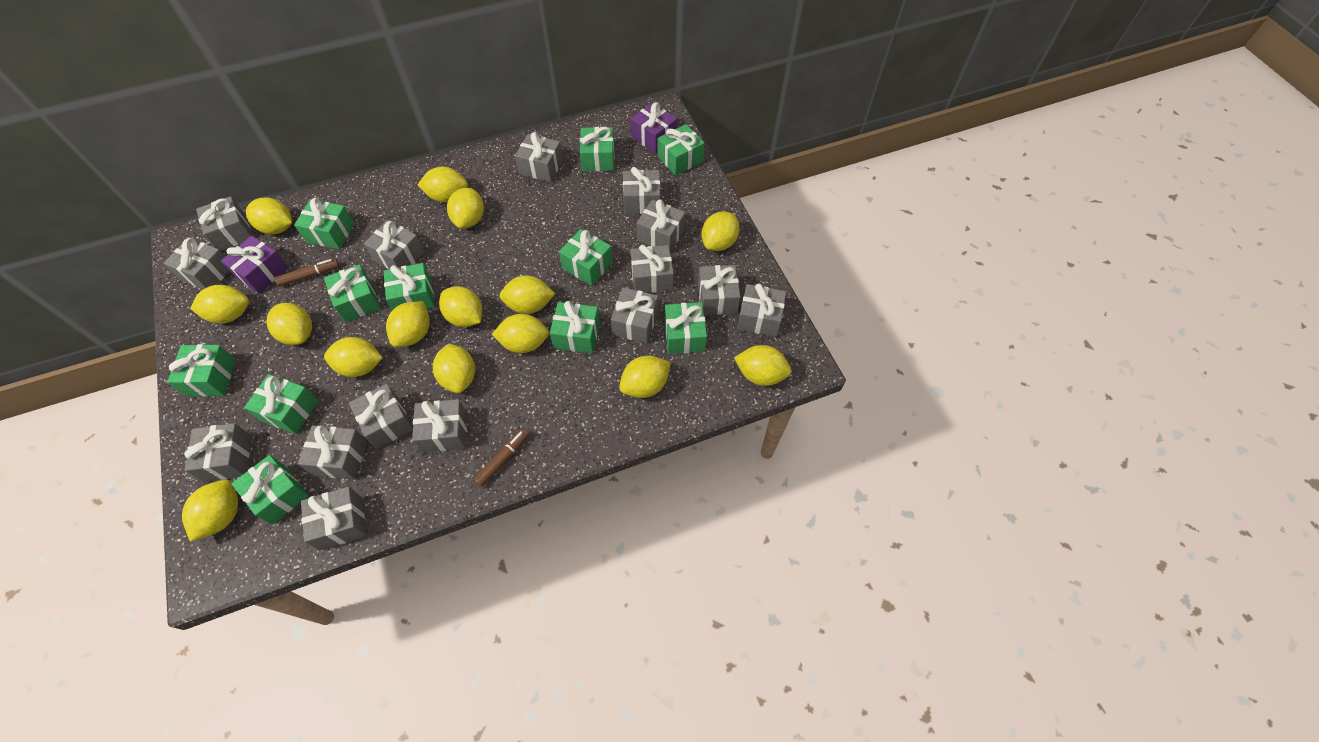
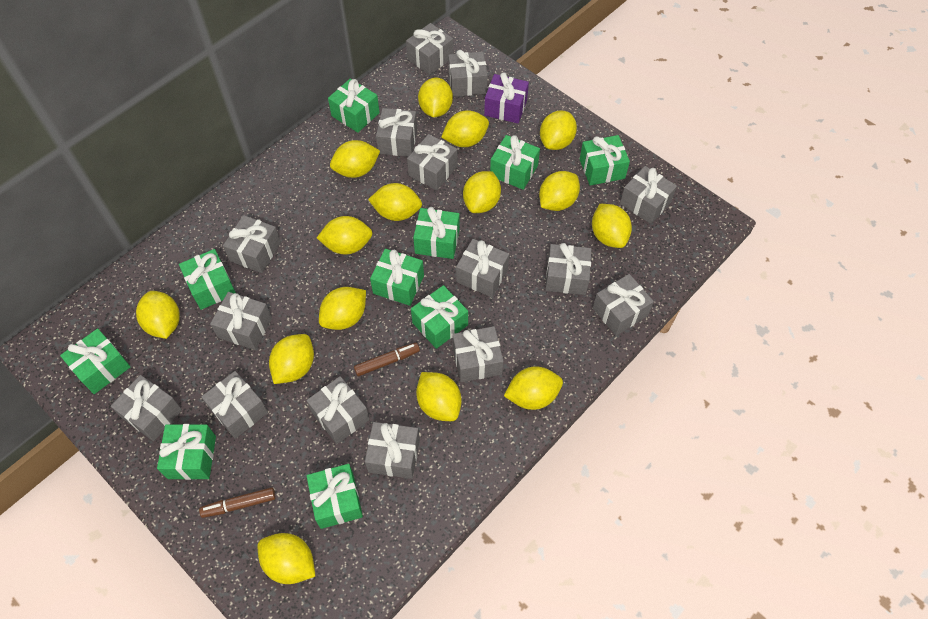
green gift: 11 -> 10
purple gift: 2 -> 1

